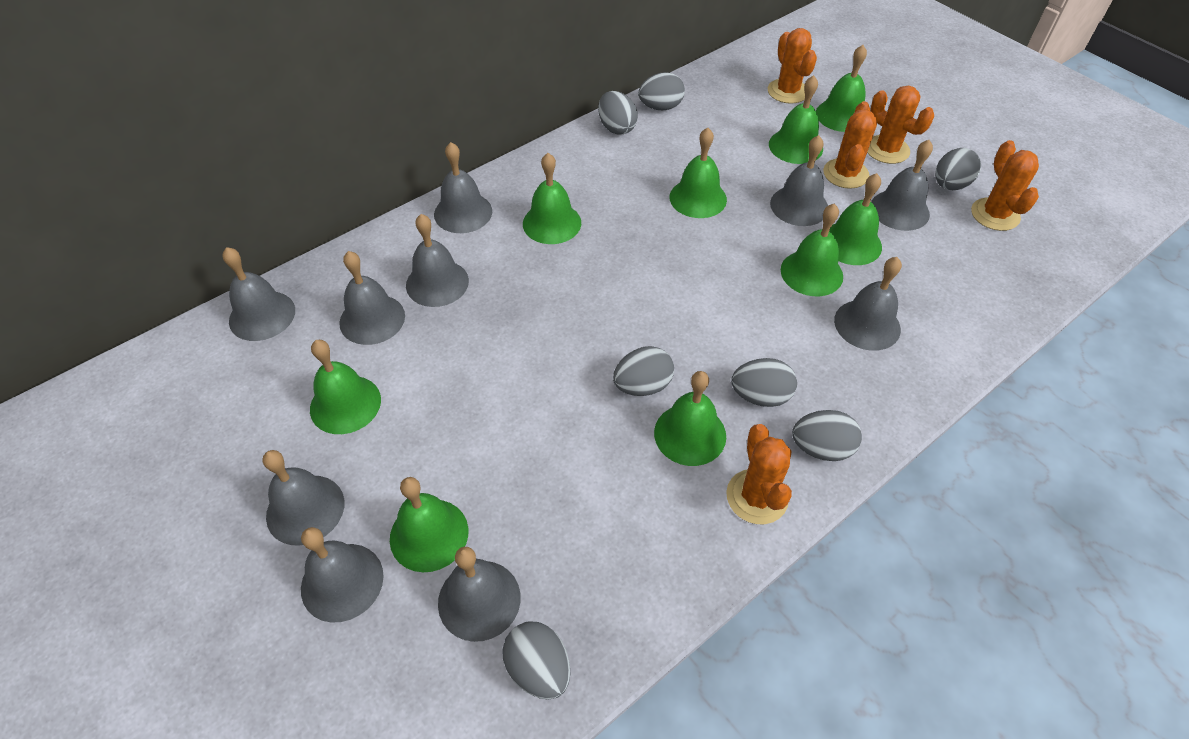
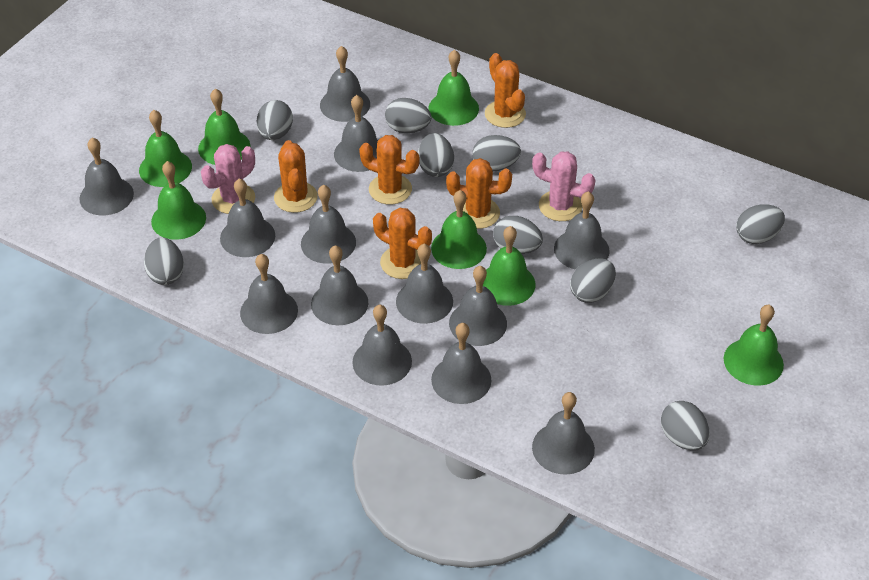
green bell: 9 -> 7
grey bell: 10 -> 13
grey egg: 7 -> 9
pink cactus: 0 -> 2

